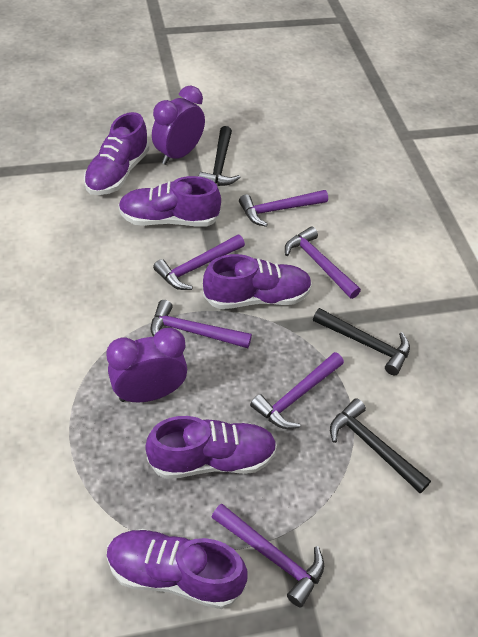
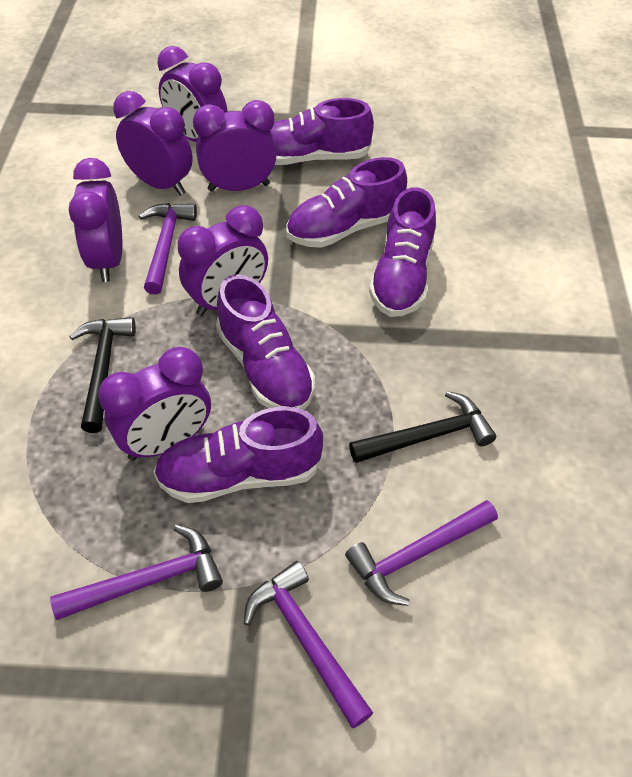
black hammer: 3 -> 2
purple clock: 2 -> 6
purple hammer: 6 -> 4

